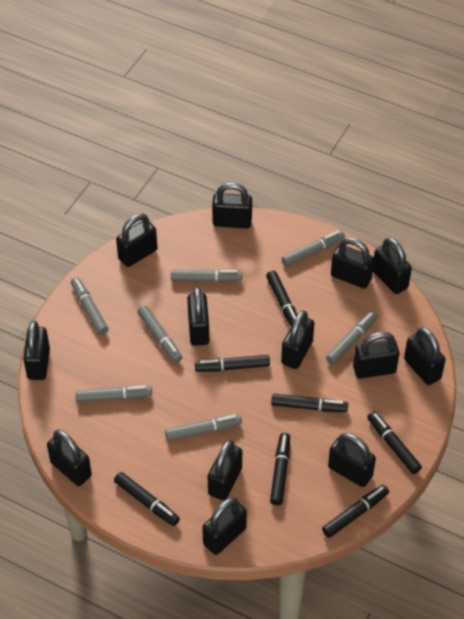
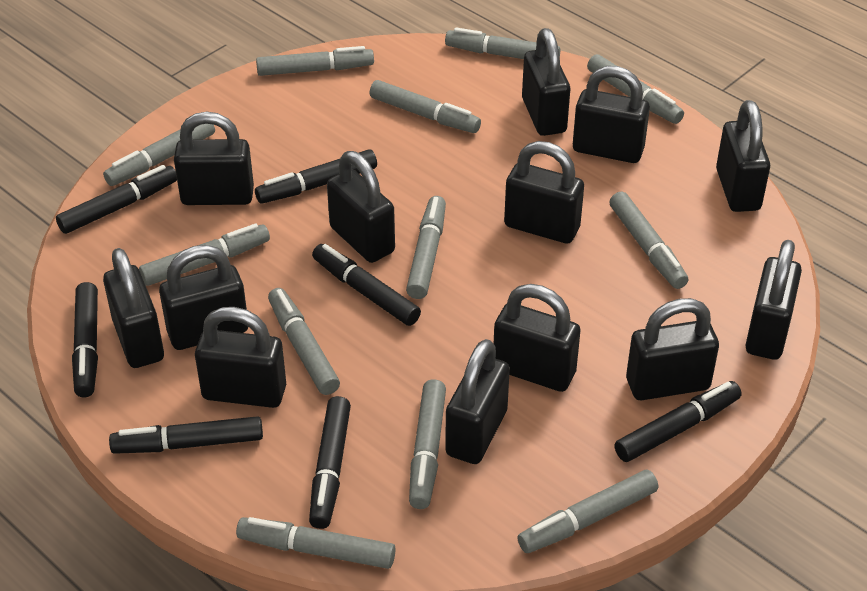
grey marker: 7 -> 12

